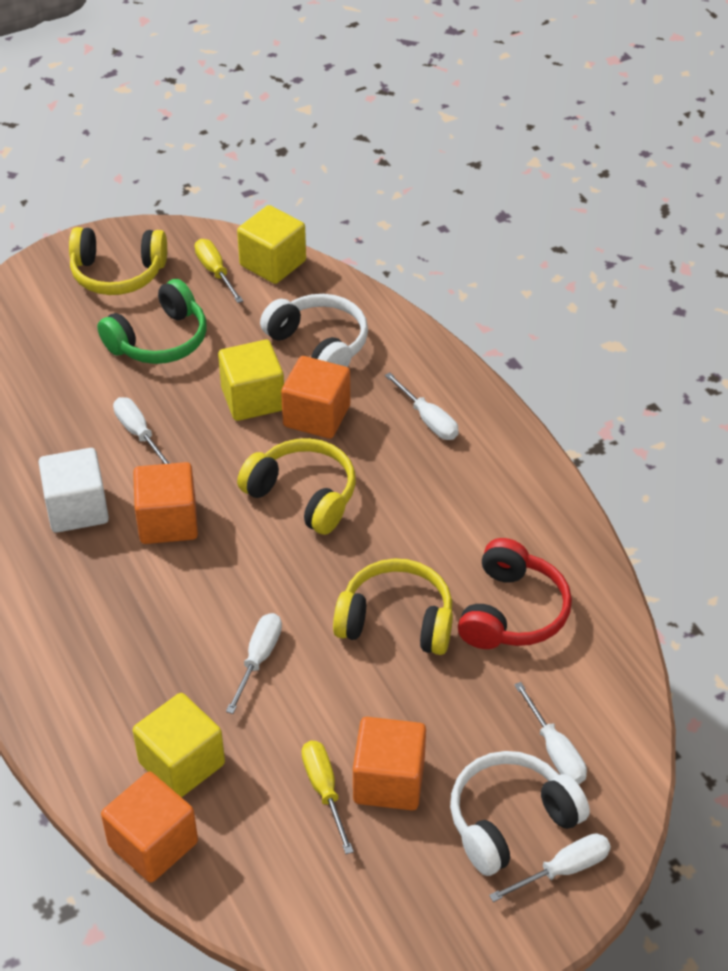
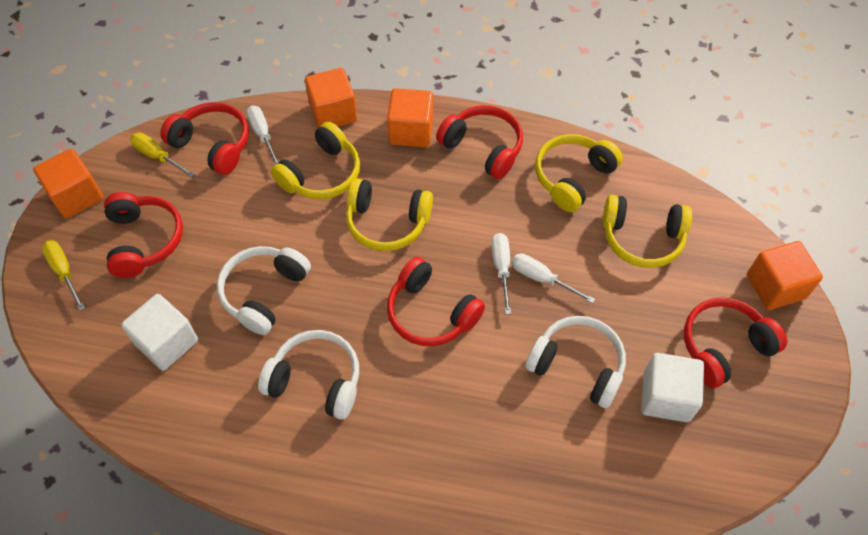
green headphones: 1 -> 0
red headphones: 1 -> 5
white cube: 1 -> 2
white headphones: 2 -> 3
white screwdriver: 5 -> 3
yellow cube: 3 -> 0
yellow headphones: 3 -> 4

